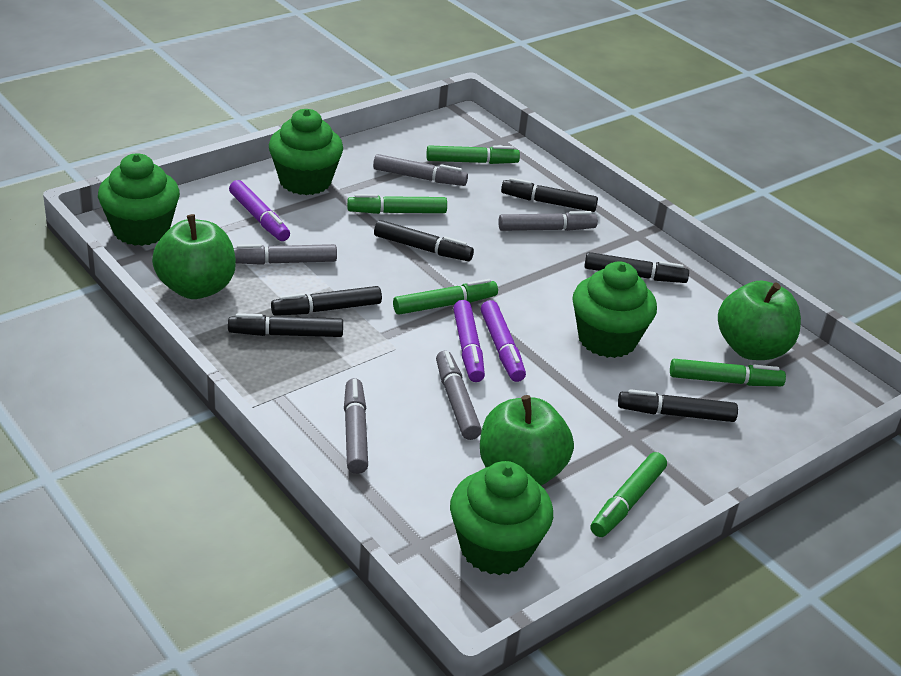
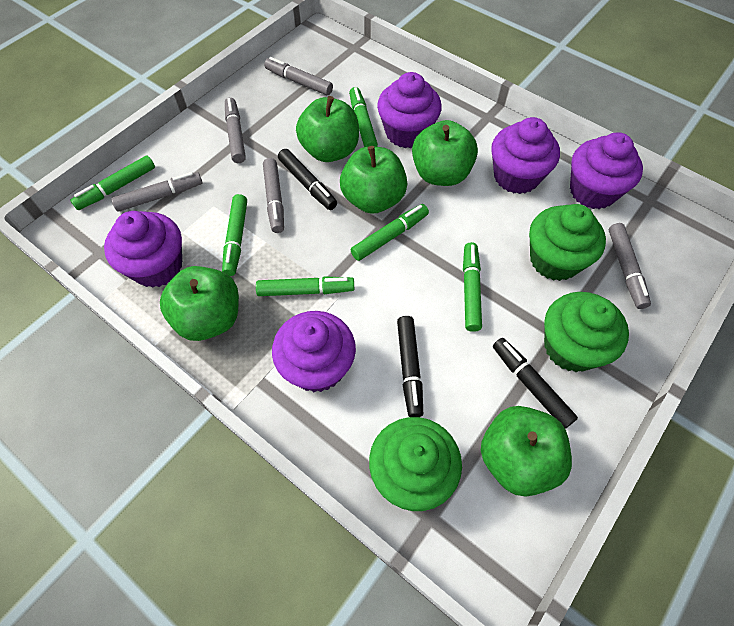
black marker: 6 -> 3
green apple: 3 -> 5
green cupcake: 4 -> 3
green marker: 5 -> 6
purple cupcake: 0 -> 5
purple marker: 3 -> 0

